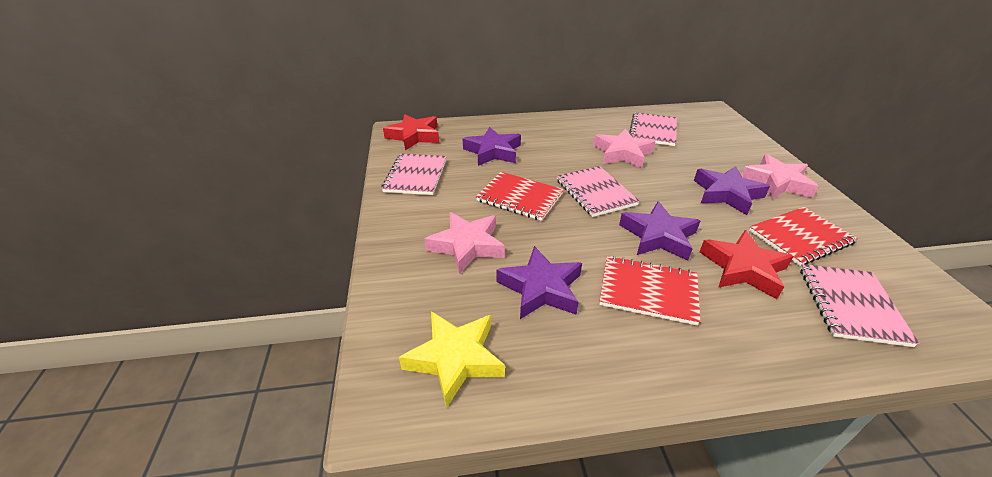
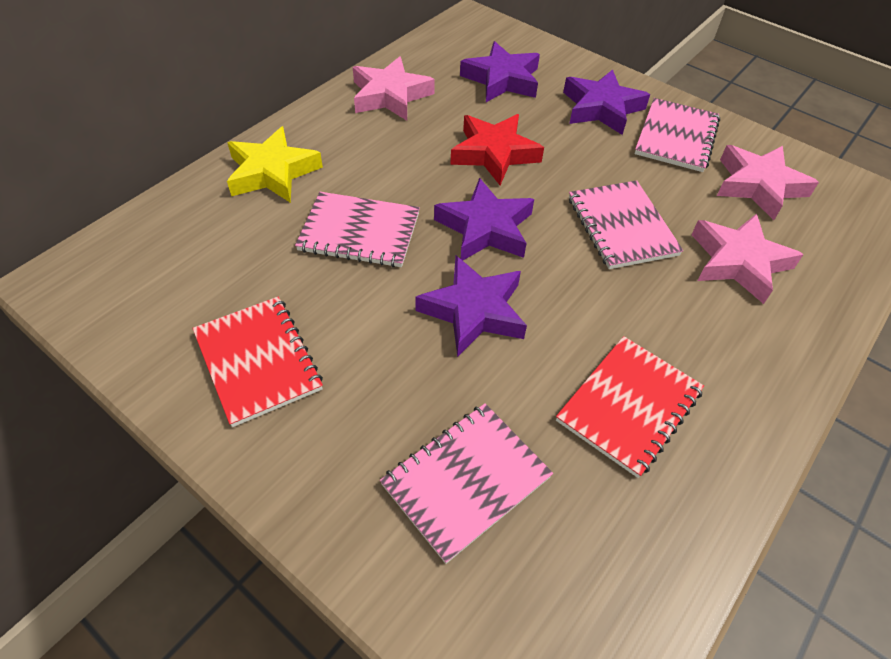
red notebook: 3 -> 2
red star: 2 -> 1

